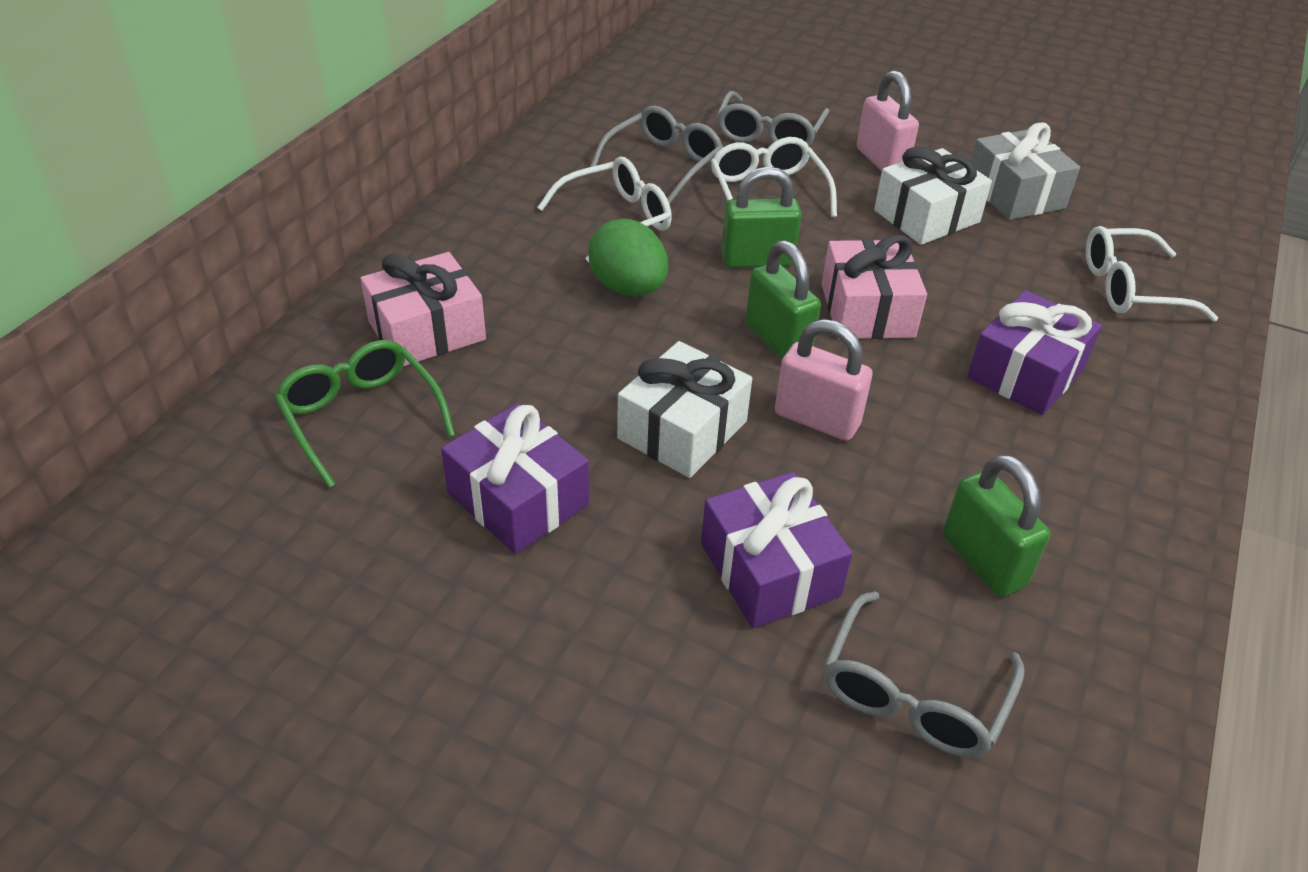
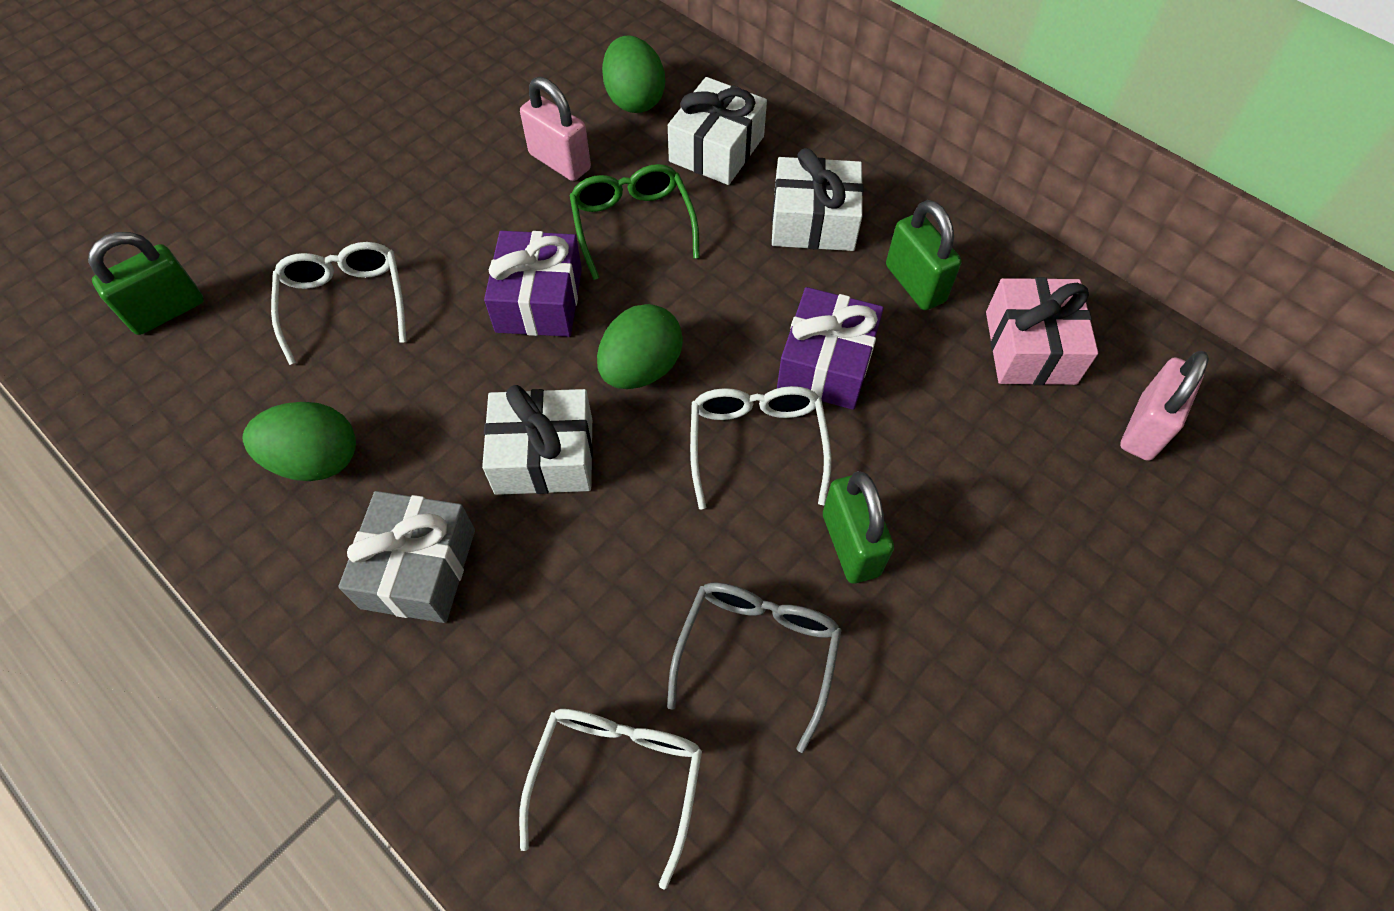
green egg: 1 -> 3
grey glasses: 3 -> 1
pink gift: 2 -> 1
purple gift: 3 -> 2
white gift: 2 -> 3

